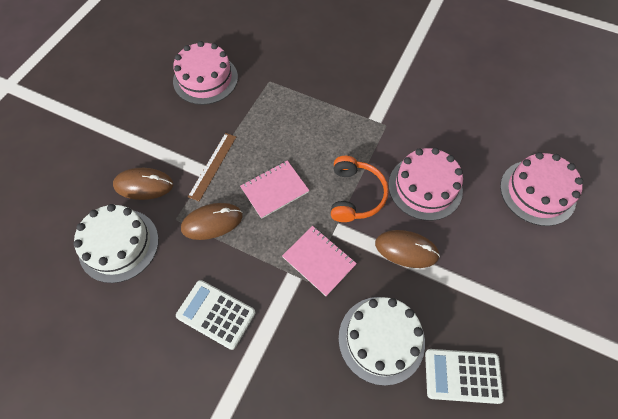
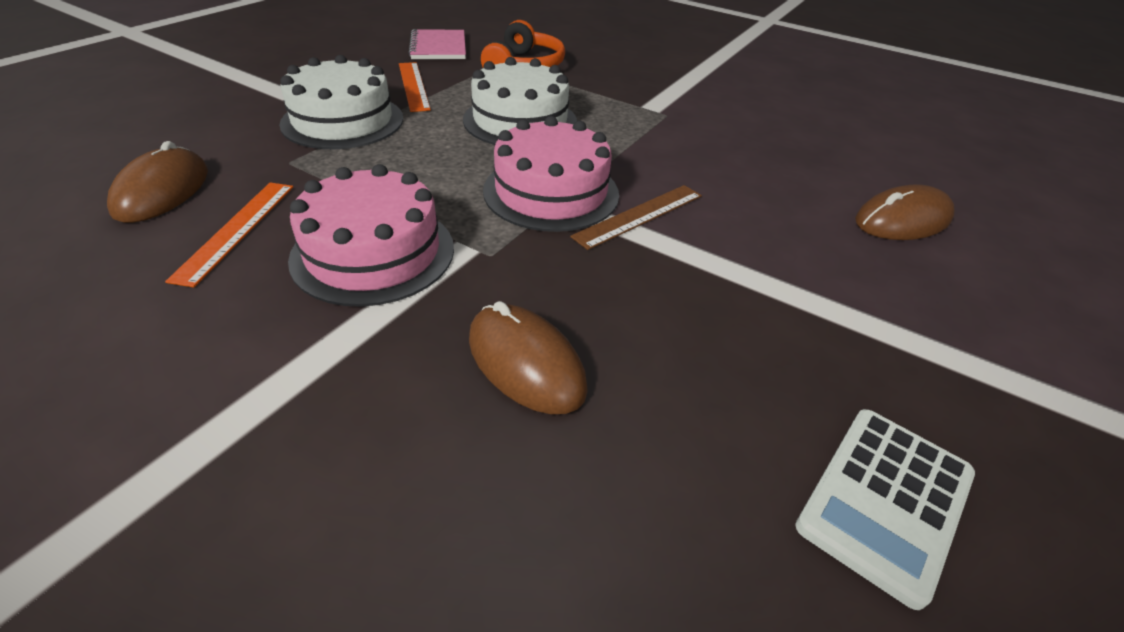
orange ruler: 0 -> 2
pink cake: 3 -> 2
pink notebook: 2 -> 1
white calculator: 2 -> 1

